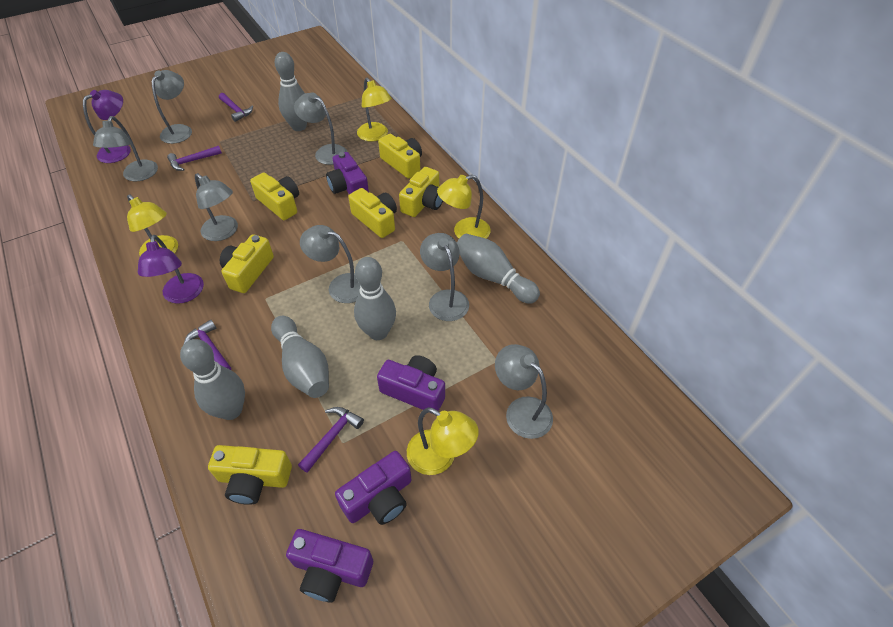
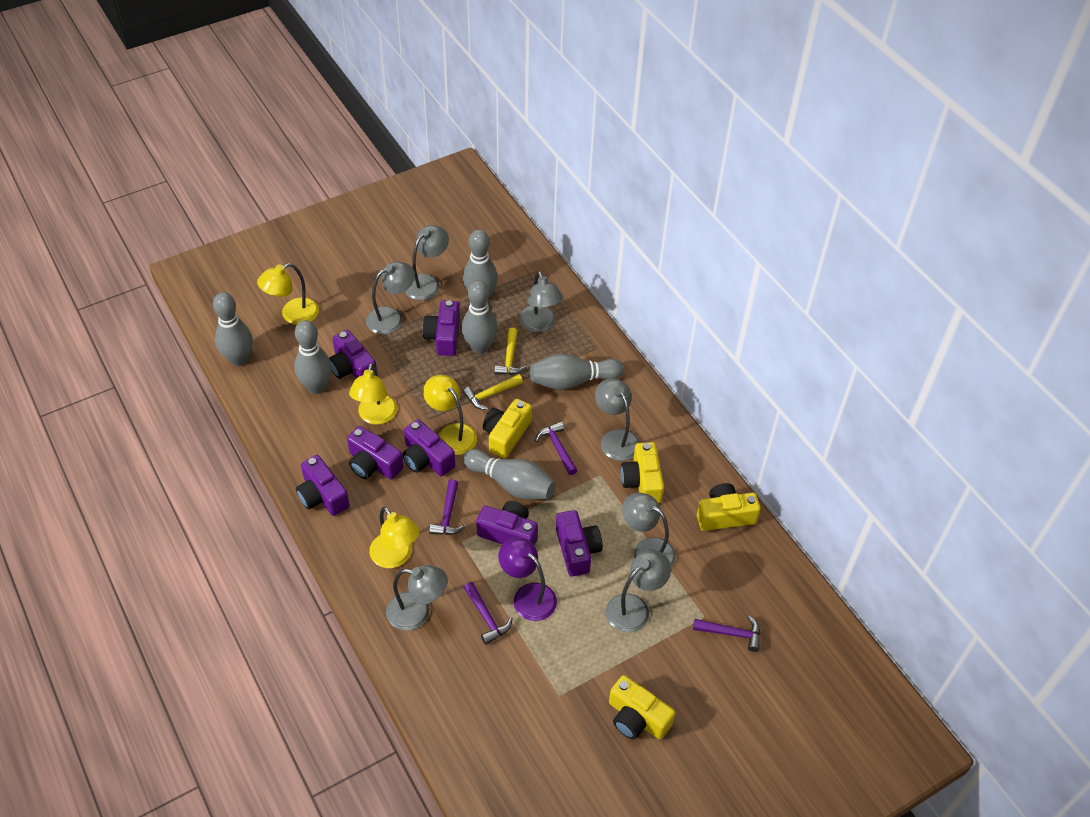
grey bowling pin: 5 -> 6
purple camera: 4 -> 7
purple lamp: 2 -> 1
yellow camera: 6 -> 4
yellow hammer: 0 -> 2

